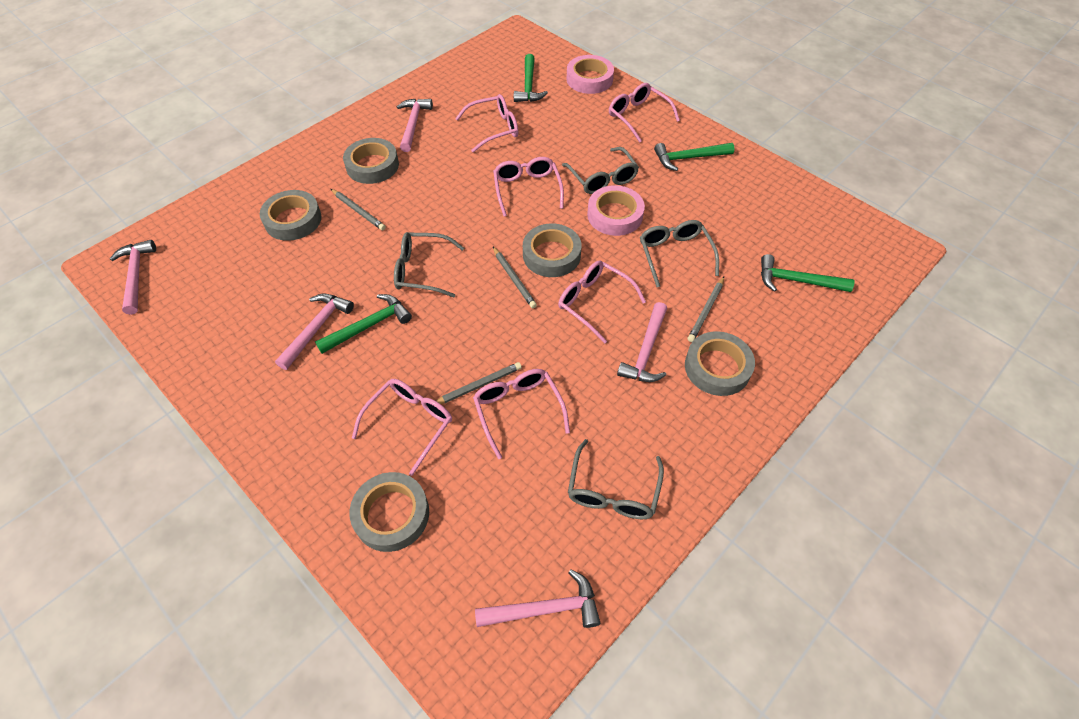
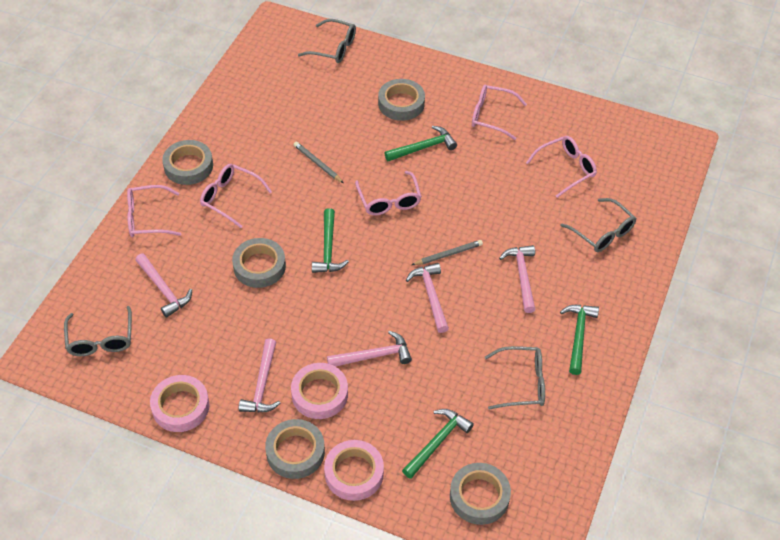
grey pencil: 4 -> 2
pink glasses: 6 -> 5
pink tape: 2 -> 3

